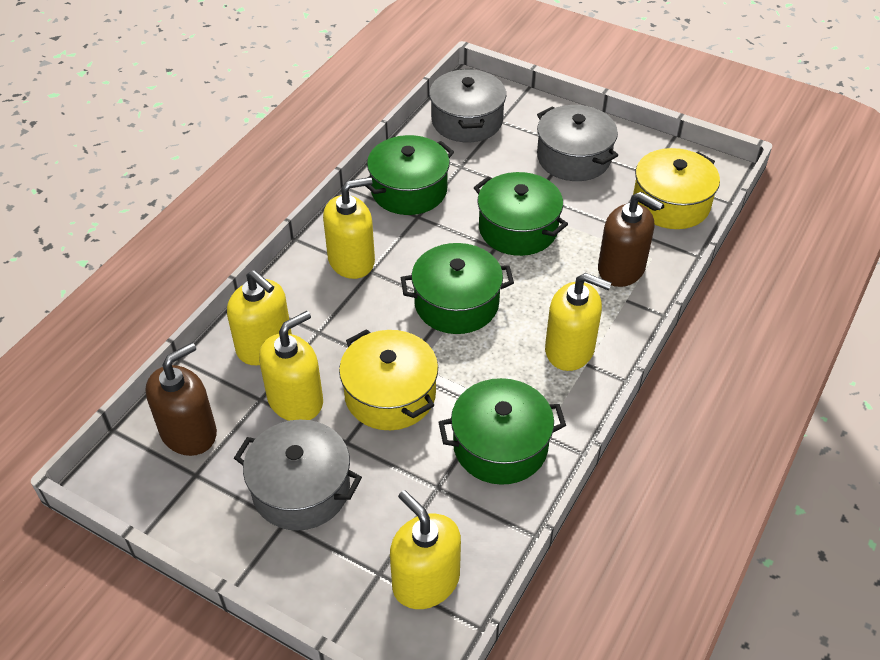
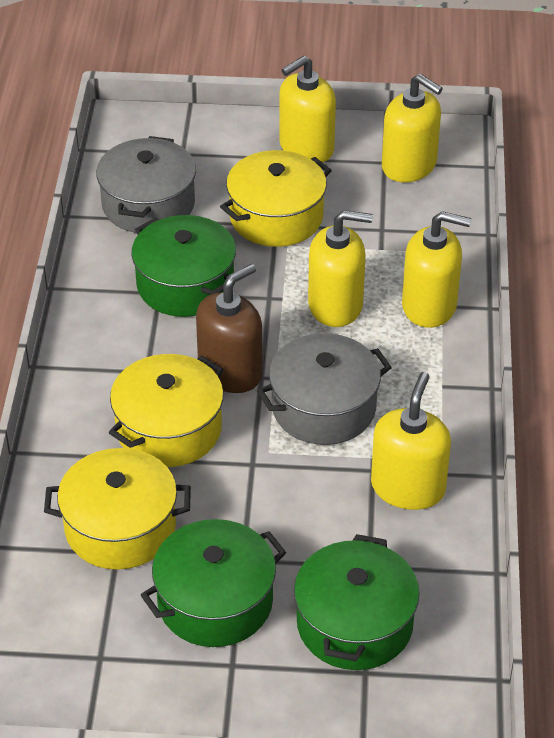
brown soap dispenser: 2 -> 1
green pot: 4 -> 3
grey pot: 3 -> 2
yellow pot: 2 -> 3

